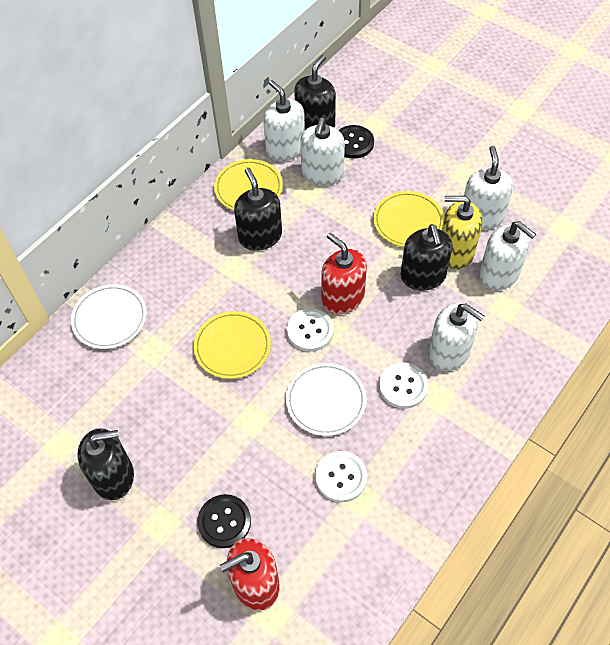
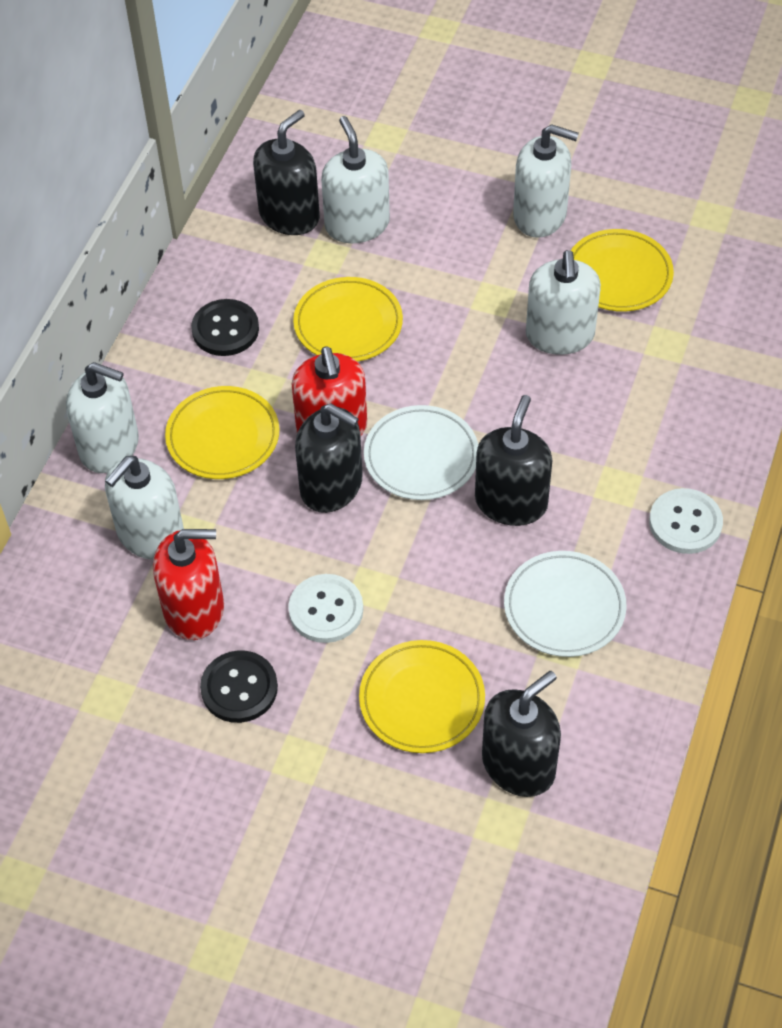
white button: 3 -> 2
yellow plate: 3 -> 4
yellow soap dispenser: 1 -> 0

